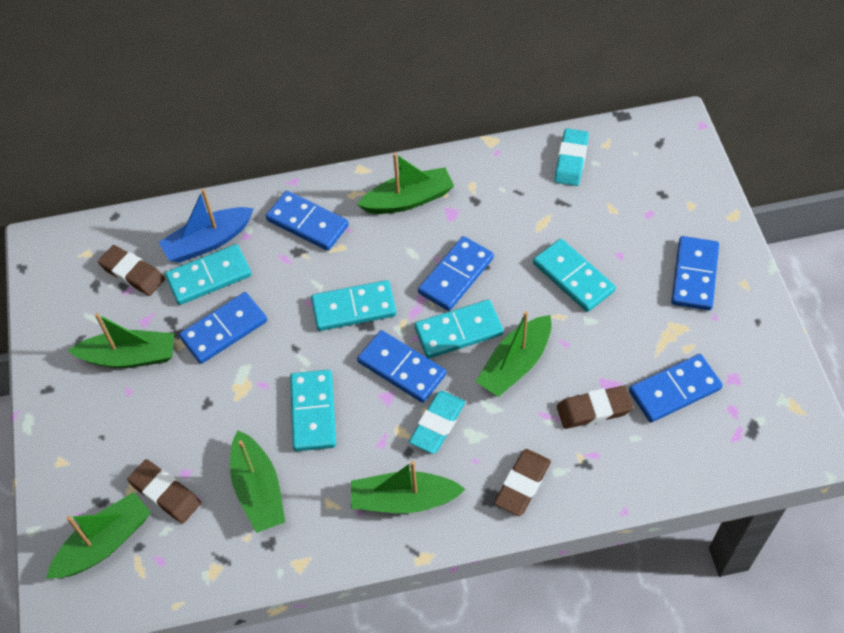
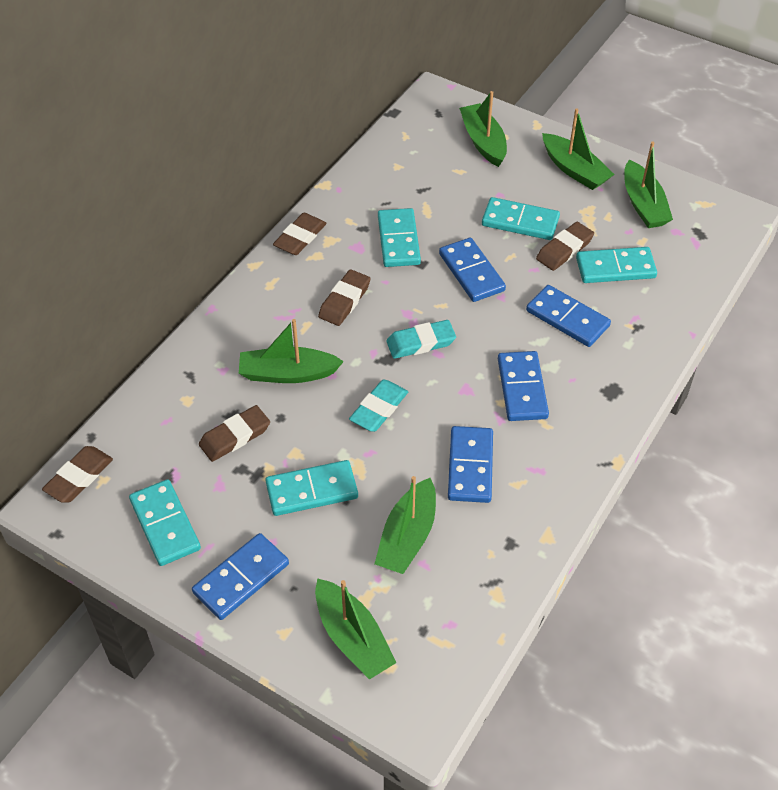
blue boat: 1 -> 0
blue domino: 6 -> 5
brown eraser: 4 -> 5

